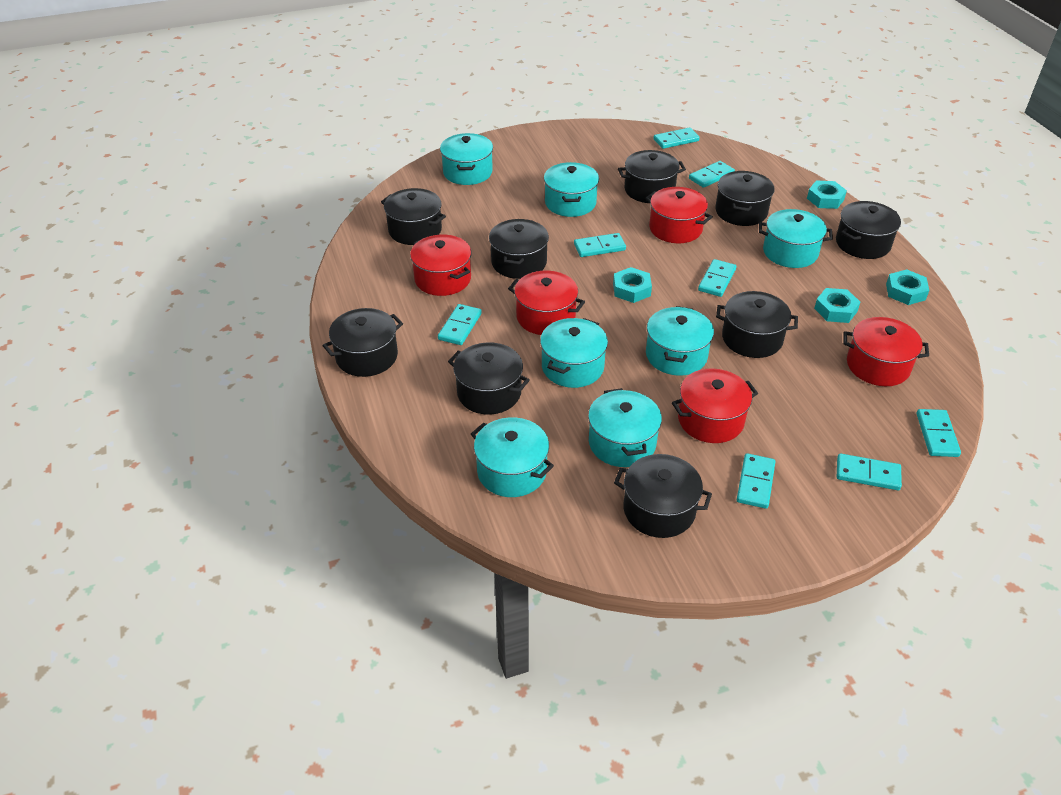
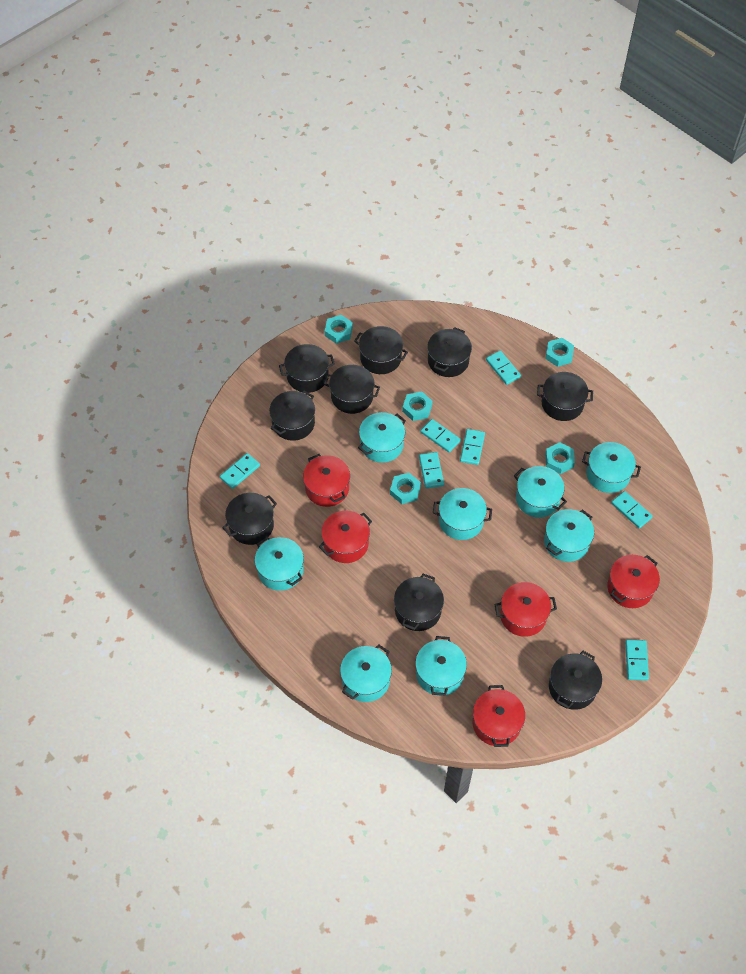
turquoise domino: 8 -> 7
turquoise nut: 4 -> 5
turquoise pot: 7 -> 8

